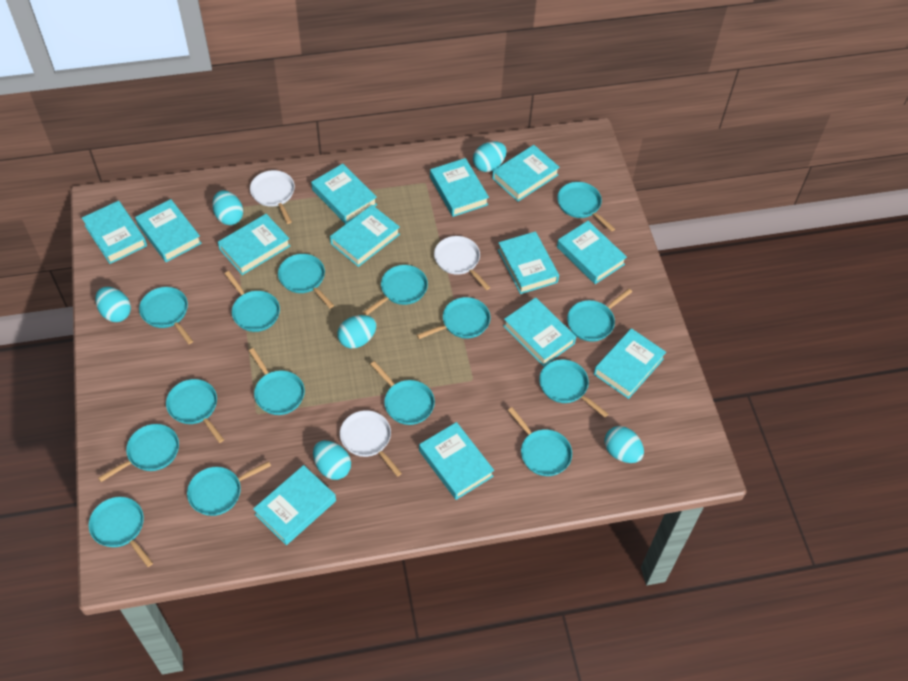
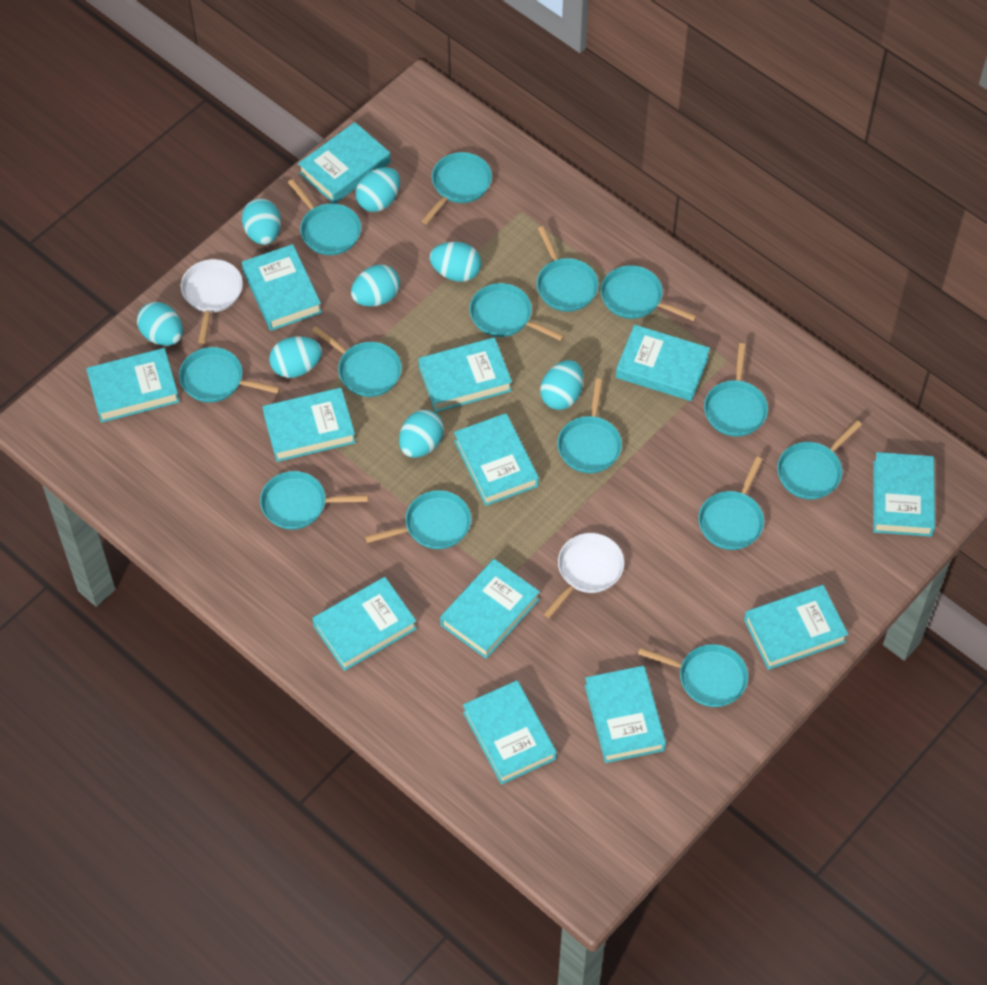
turquoise egg: 6 -> 8
turquoise pan: 15 -> 14
white pan: 3 -> 2

